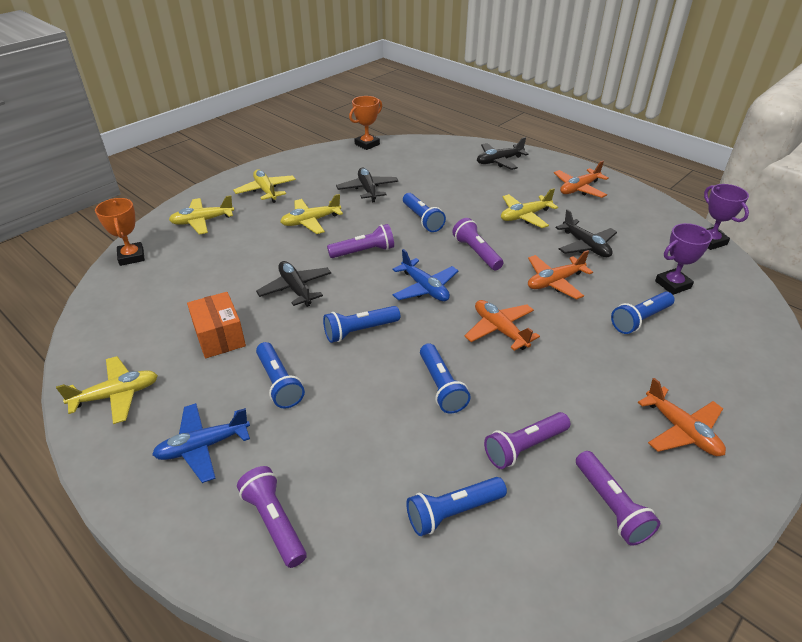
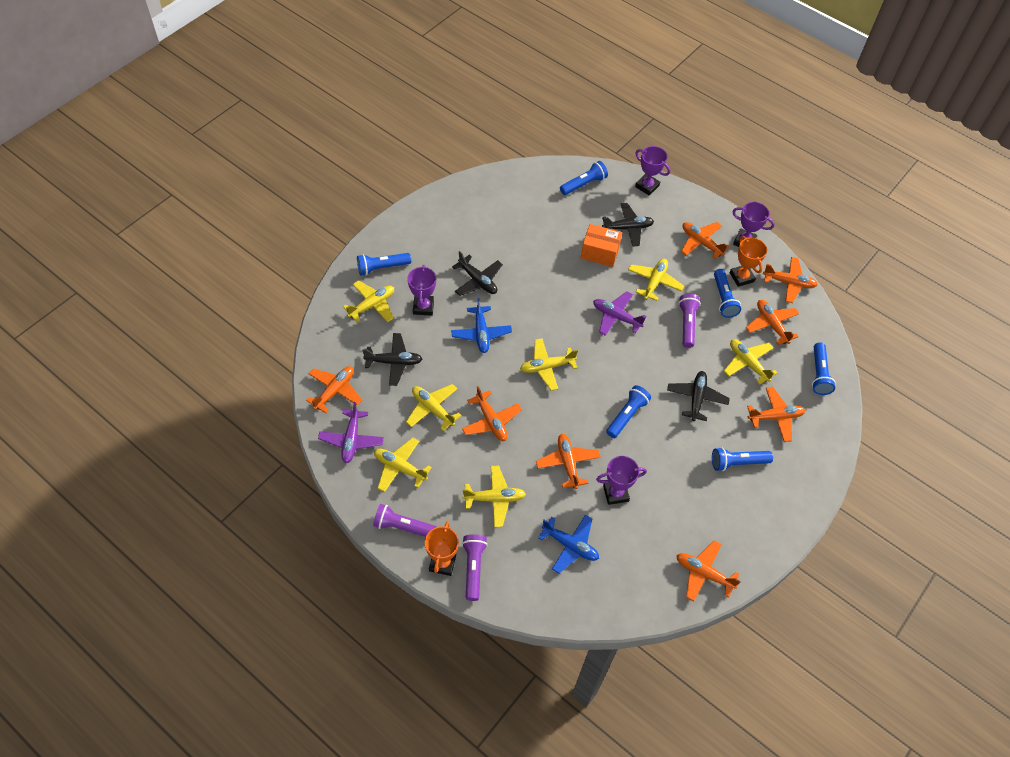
orange plane: 4 -> 8
purple flashlight: 5 -> 3
purple plane: 0 -> 2
purple trophy: 2 -> 4
yellow plane: 5 -> 7

